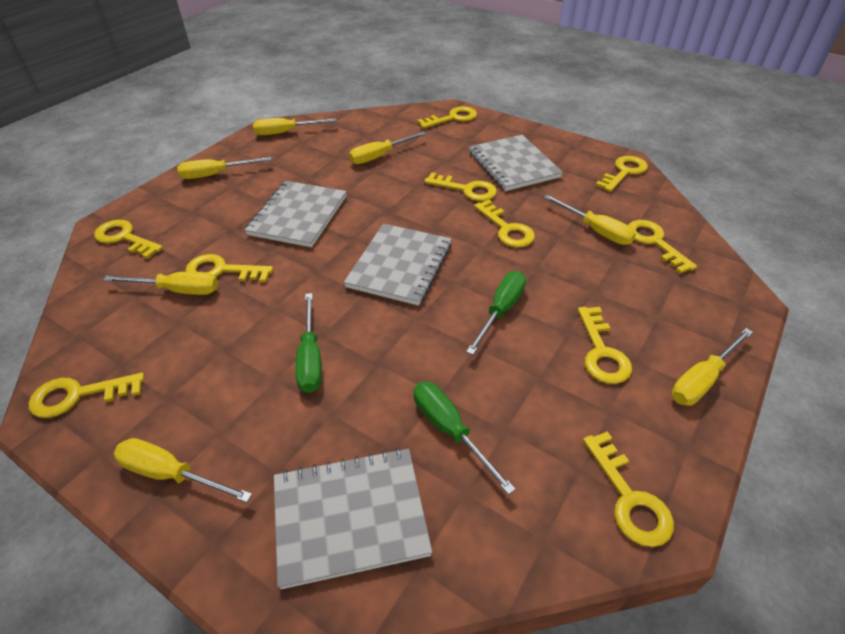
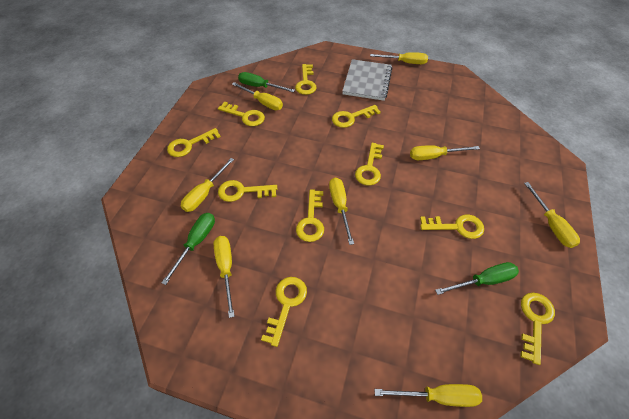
grey notebook: 4 -> 1
yellow screwdriver: 7 -> 8

